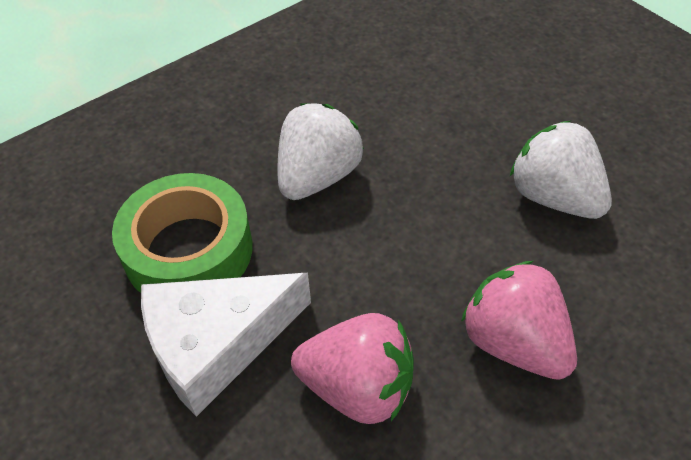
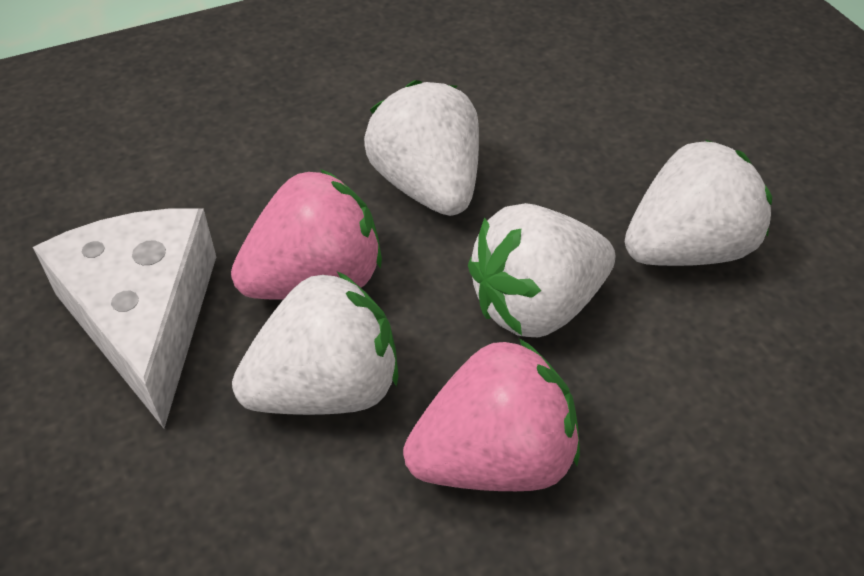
green tape: 1 -> 0
white strawberry: 2 -> 4

